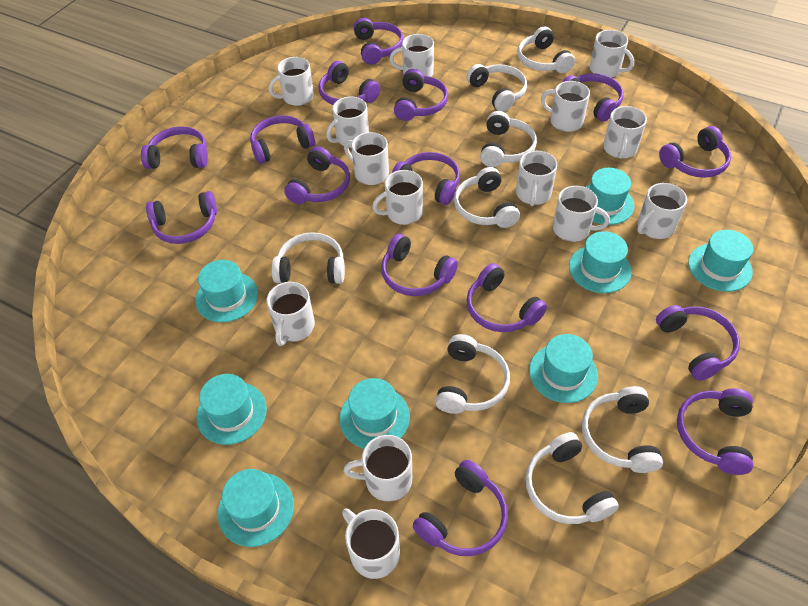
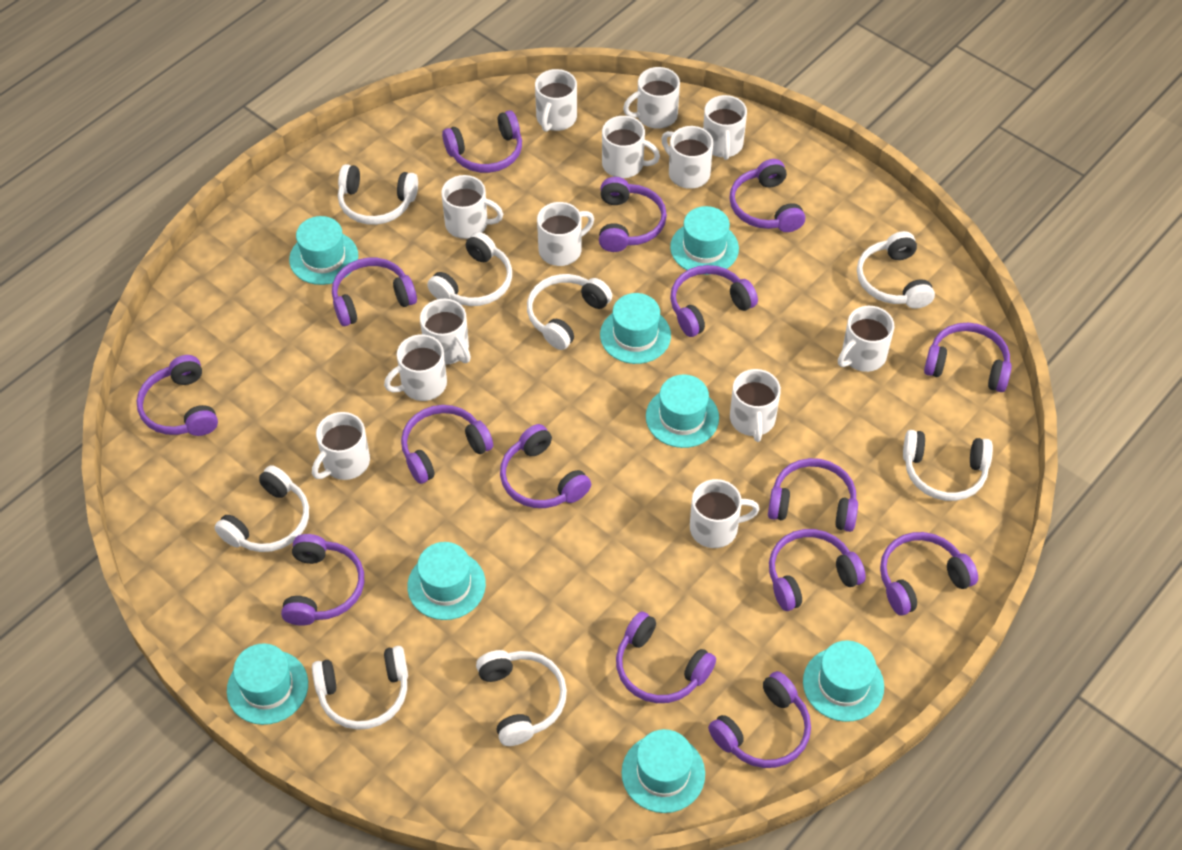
white mug: 14 -> 13

